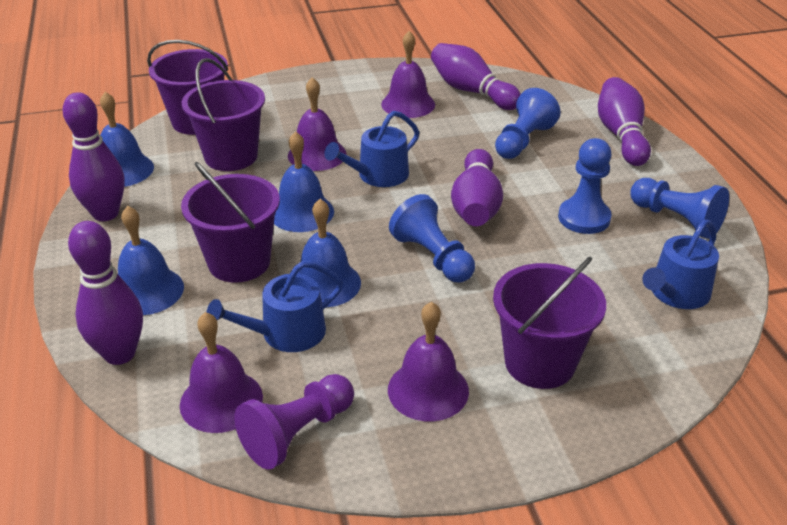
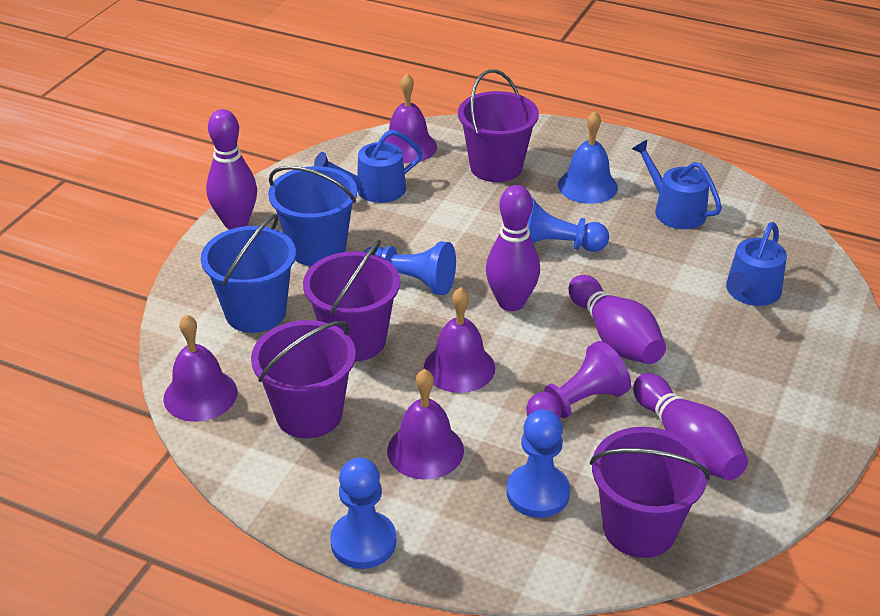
blue bell: 4 -> 1
blue bucket: 0 -> 2
purple bowling pin: 5 -> 4

